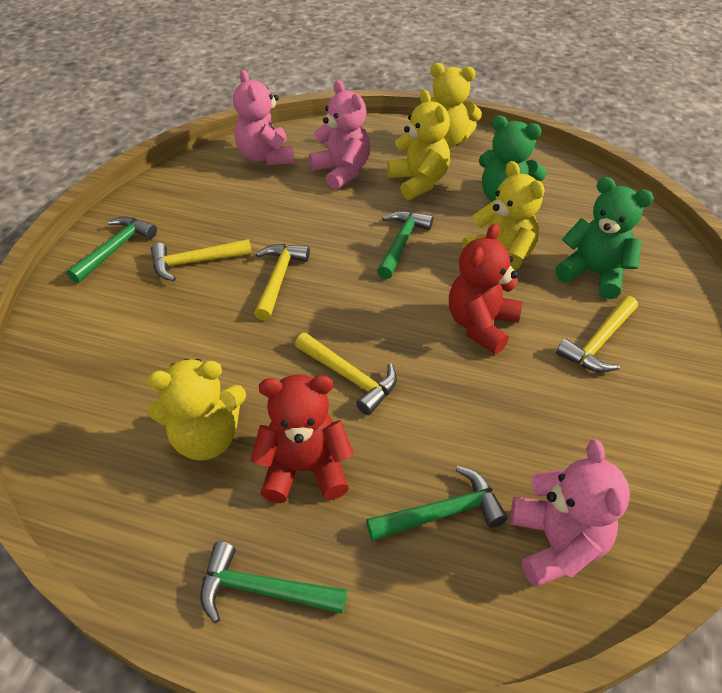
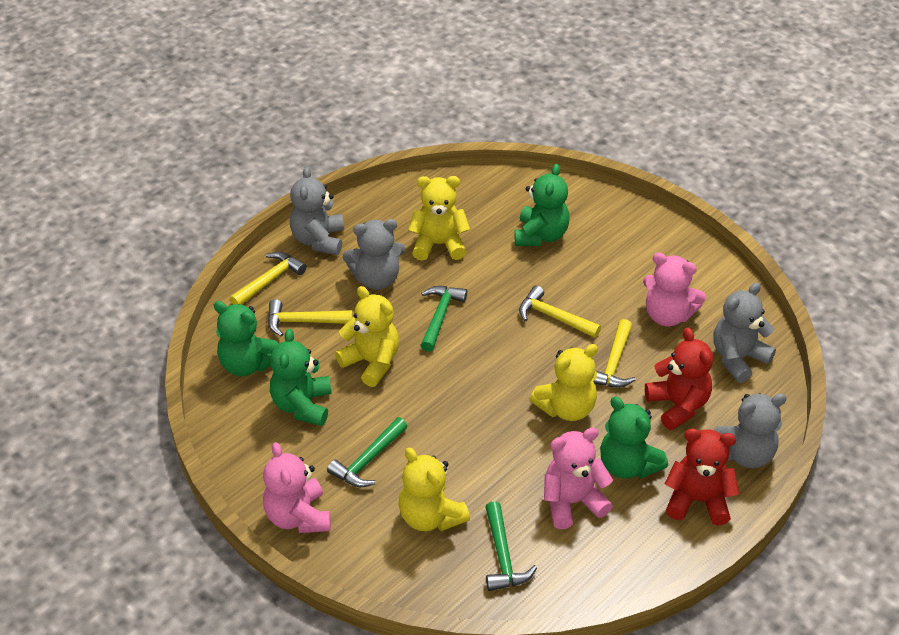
green hammer: 4 -> 3
green teddy bear: 2 -> 4
grey teddy bear: 0 -> 4

